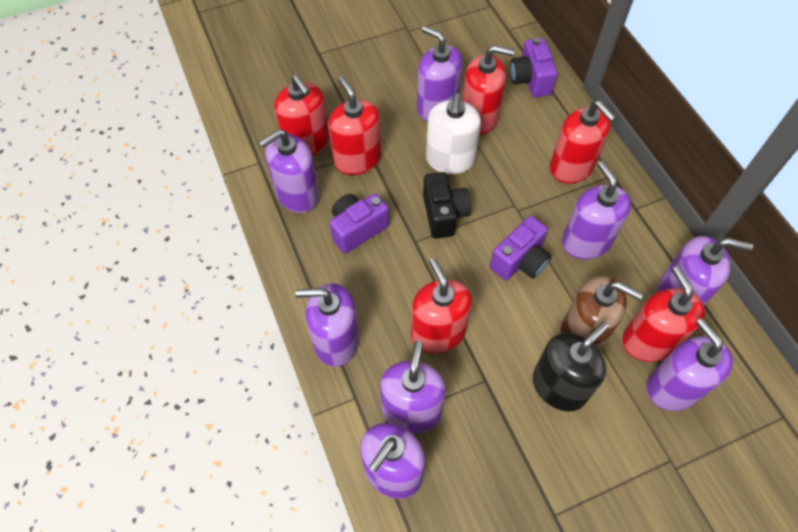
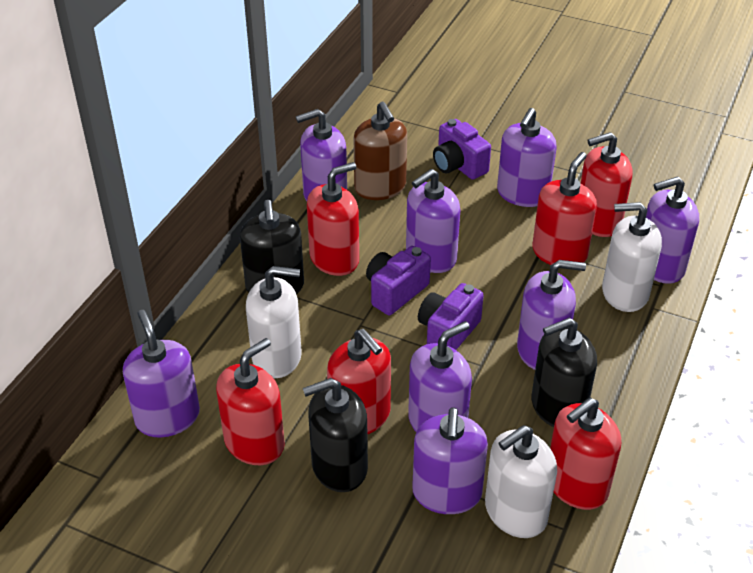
black camera: 1 -> 0
black soap dispenser: 1 -> 3
white soap dispenser: 1 -> 3

